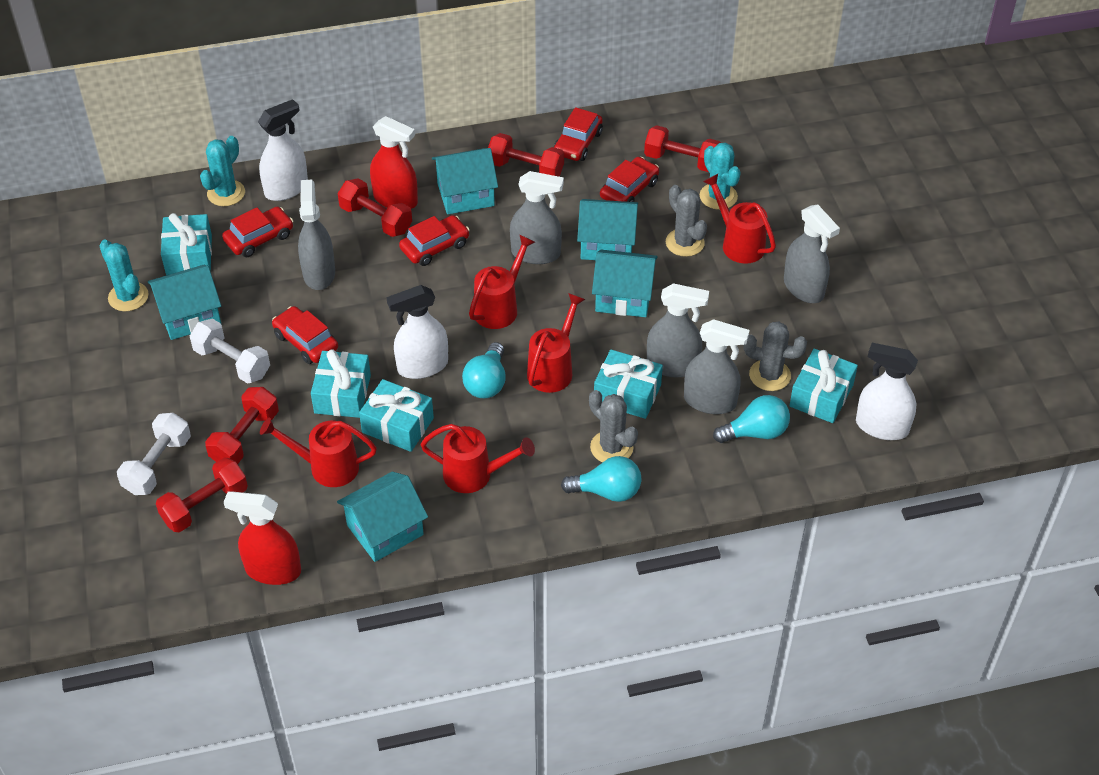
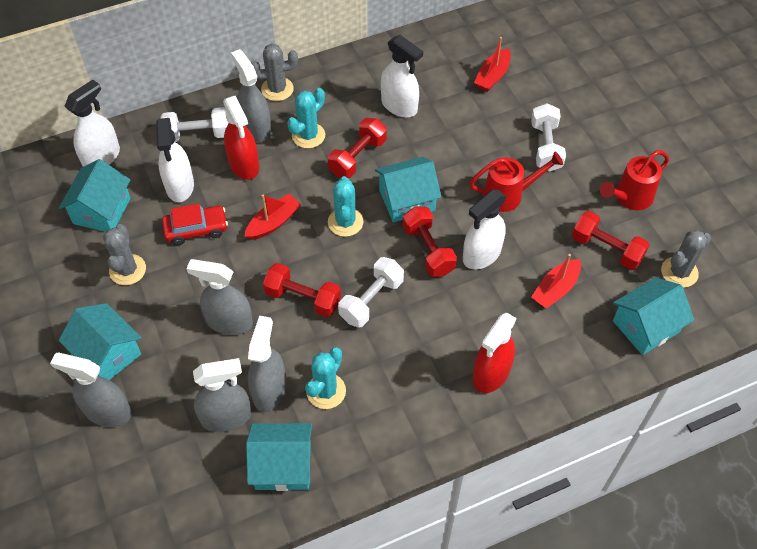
red boat: 0 -> 3
red car: 5 -> 1
red dumbbell: 5 -> 4
red watering can: 5 -> 2
turquoise gift: 5 -> 0
turquoise light bulb: 3 -> 0
white dumbbell: 2 -> 3
white spray bottle: 3 -> 4

